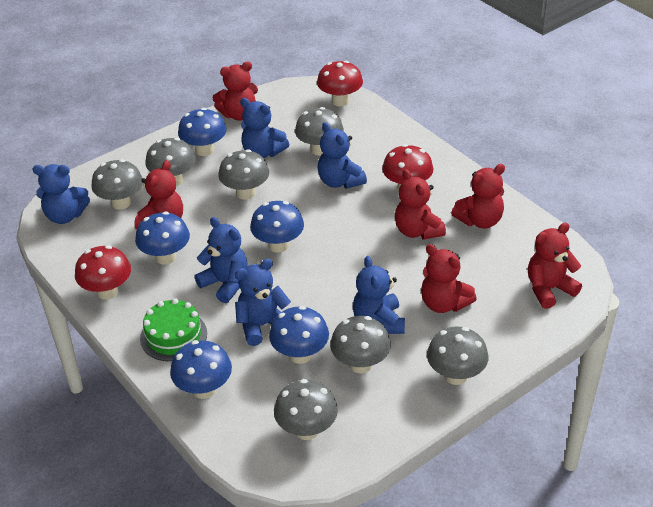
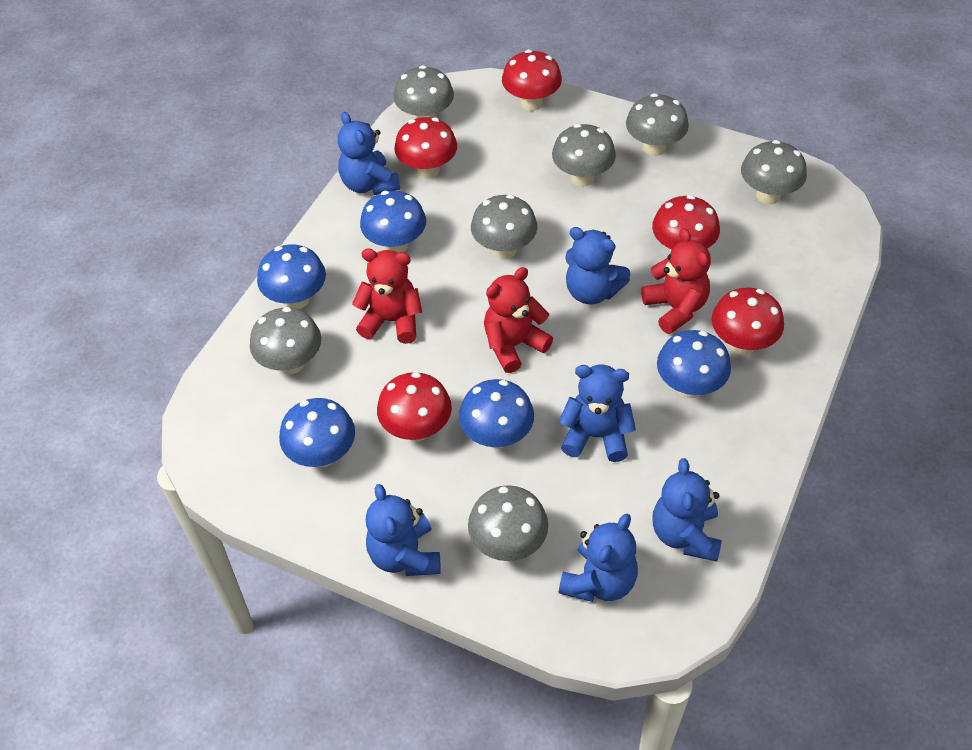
green cake: 1 -> 0
red mushroom: 3 -> 5
red teddy bear: 6 -> 3

